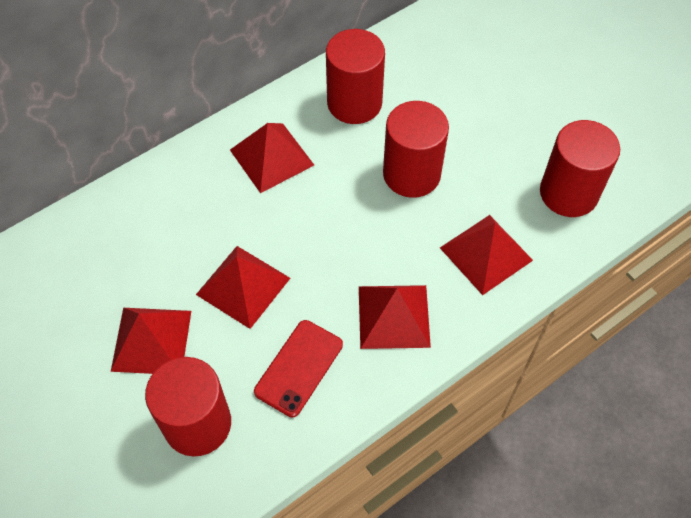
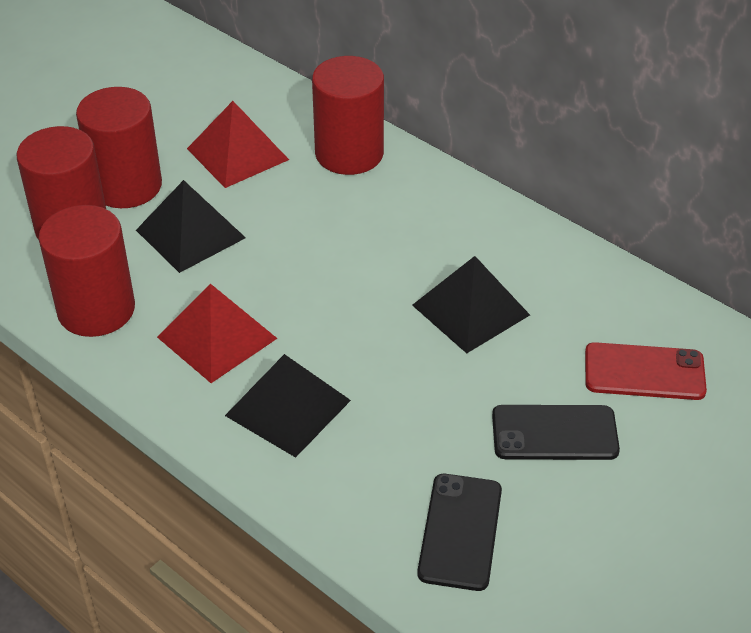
black phone: 0 -> 2
black pyramid: 0 -> 3
red pyramid: 5 -> 2

